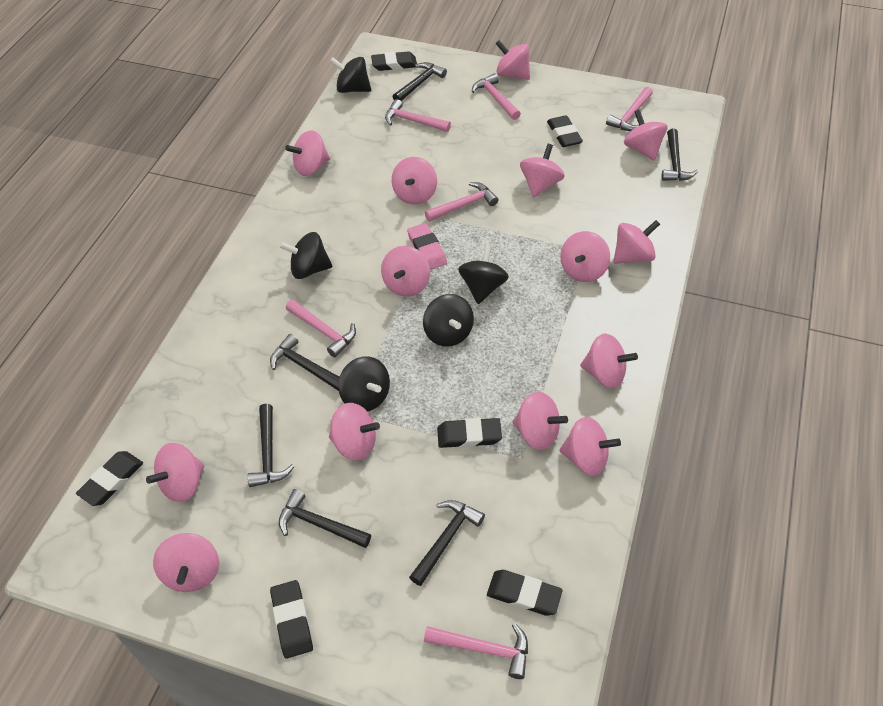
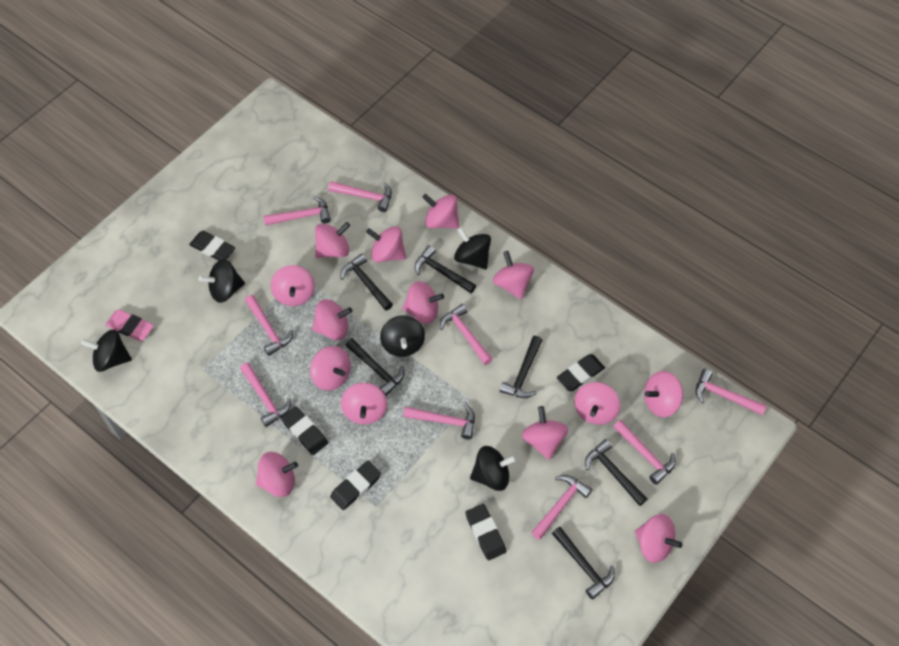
black eraser: 6 -> 5
pink hammer: 6 -> 9

